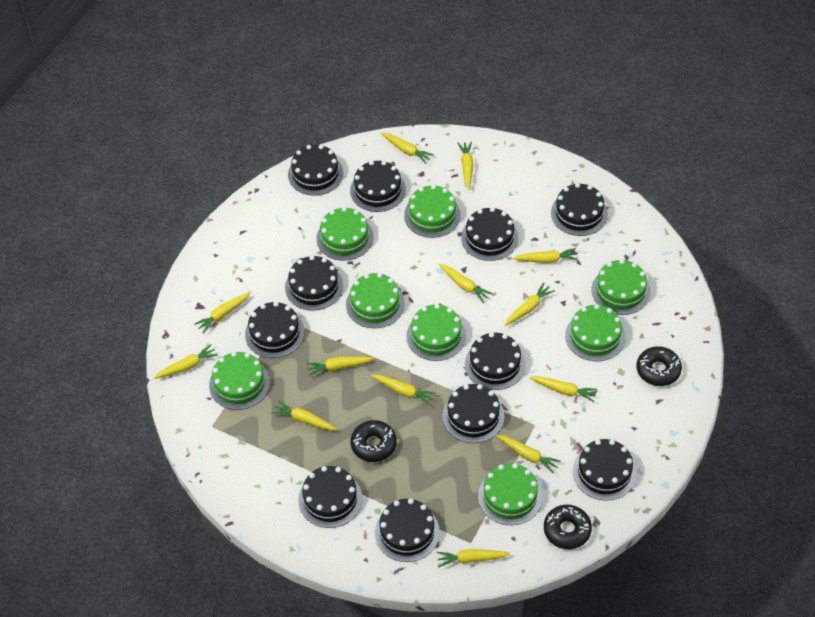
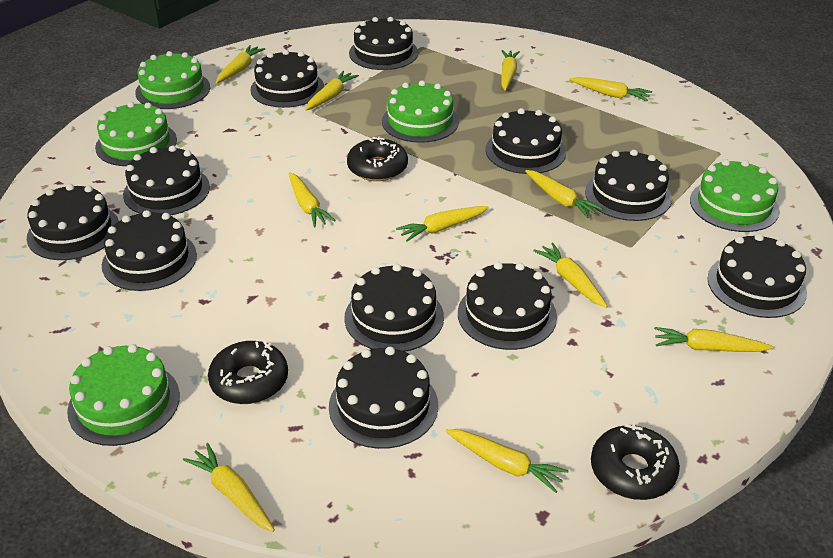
green cake: 8 -> 5
yellow carrot: 13 -> 11

